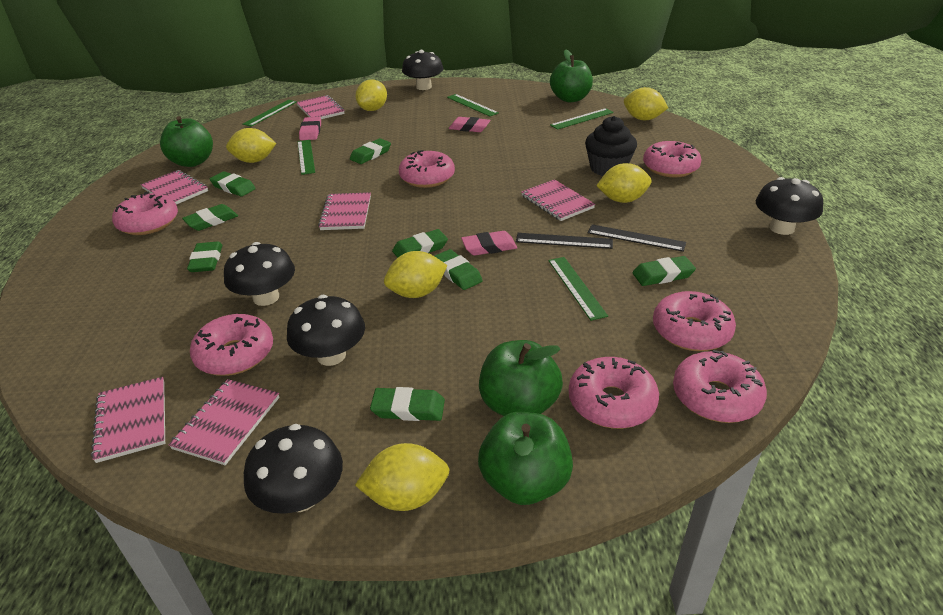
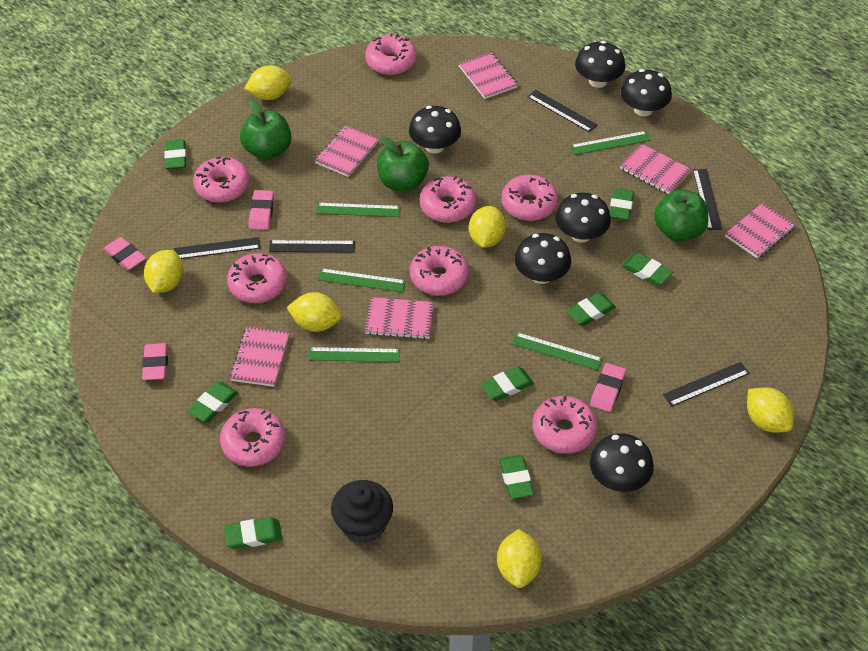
black mushroom: 5 -> 6
black ruler: 2 -> 5
green apple: 4 -> 3
pink donut: 7 -> 8
pink eraser: 3 -> 4

